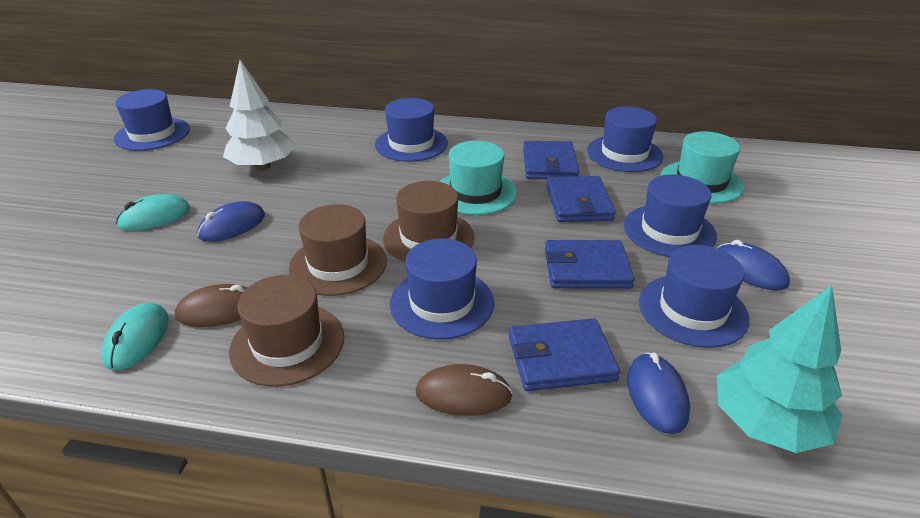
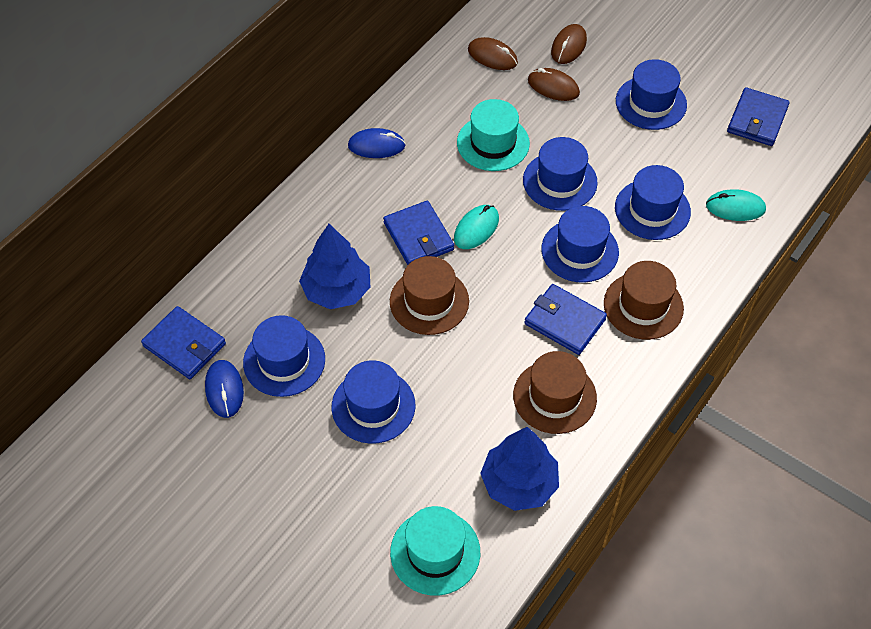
blue mouse: 3 -> 2
blue tree: 0 -> 2
brown mouse: 2 -> 3
turquoise tree: 1 -> 0
white tree: 1 -> 0

